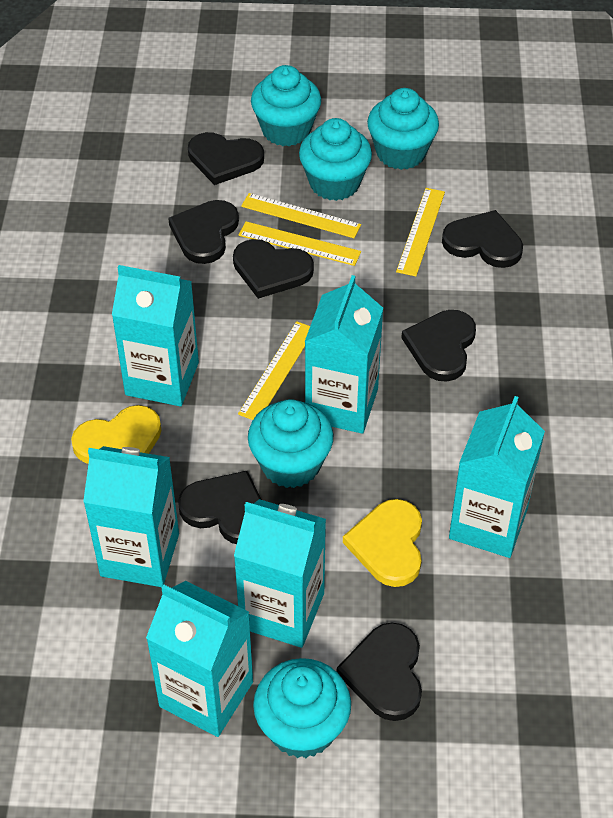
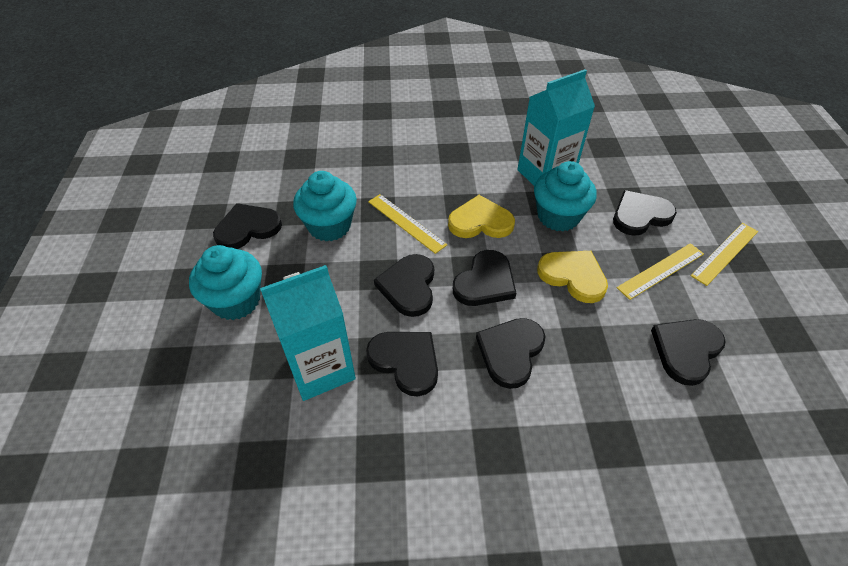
turquoise carton: 6 -> 2
turquoise cupcake: 5 -> 3
yellow ruler: 4 -> 3

